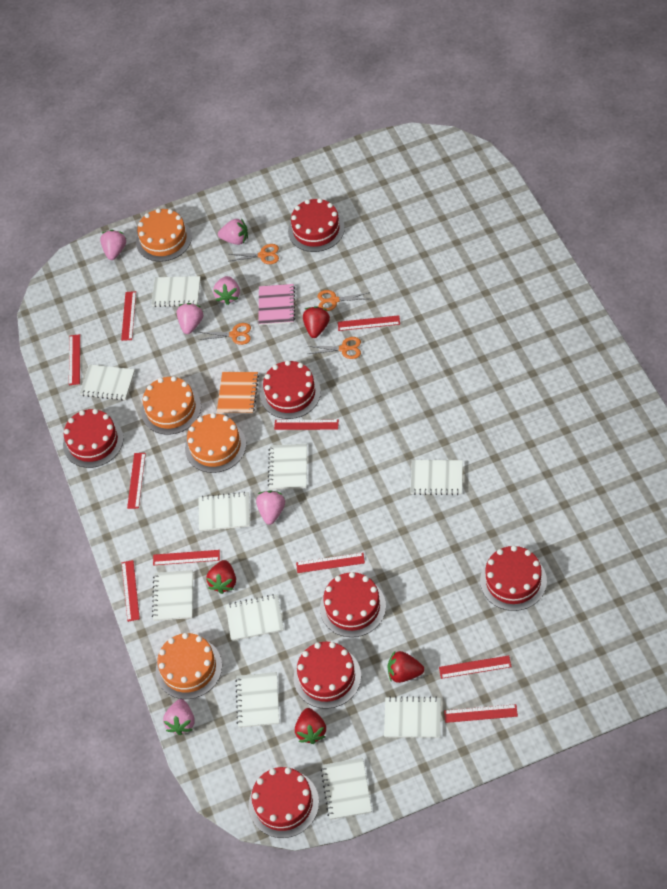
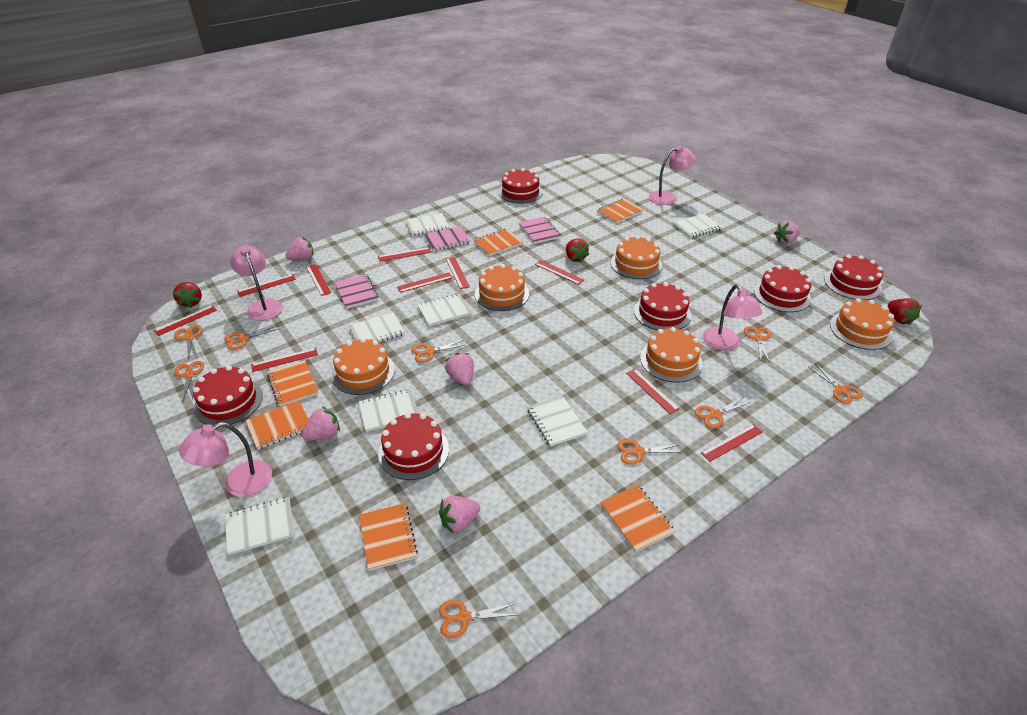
orange cake: 4 -> 5
orange notebook: 1 -> 6
orange scissors: 4 -> 9
pink lamp: 0 -> 4
pink notebook: 1 -> 3
pink strawberry: 6 -> 5
red cake: 7 -> 6
red strawberry: 4 -> 3
white notebook: 10 -> 7

